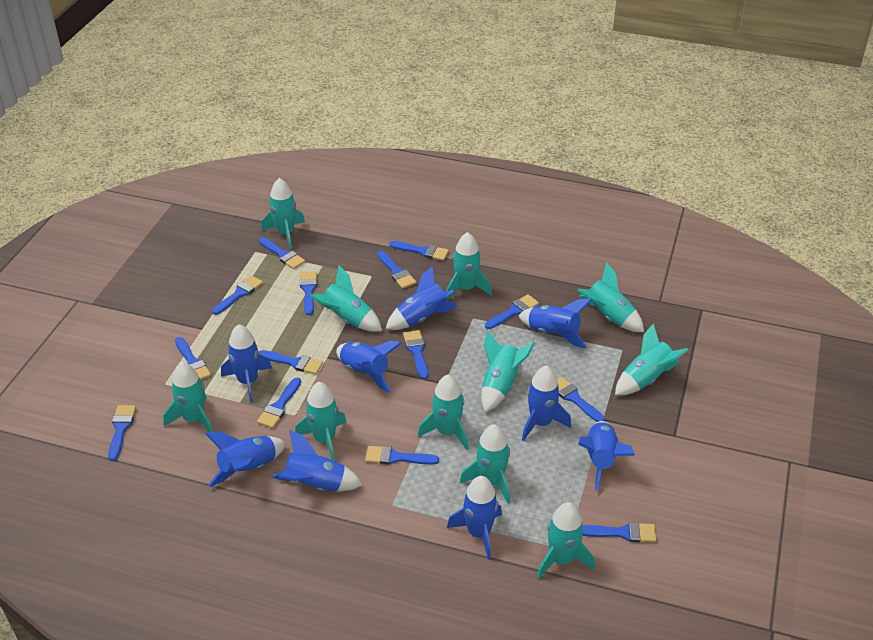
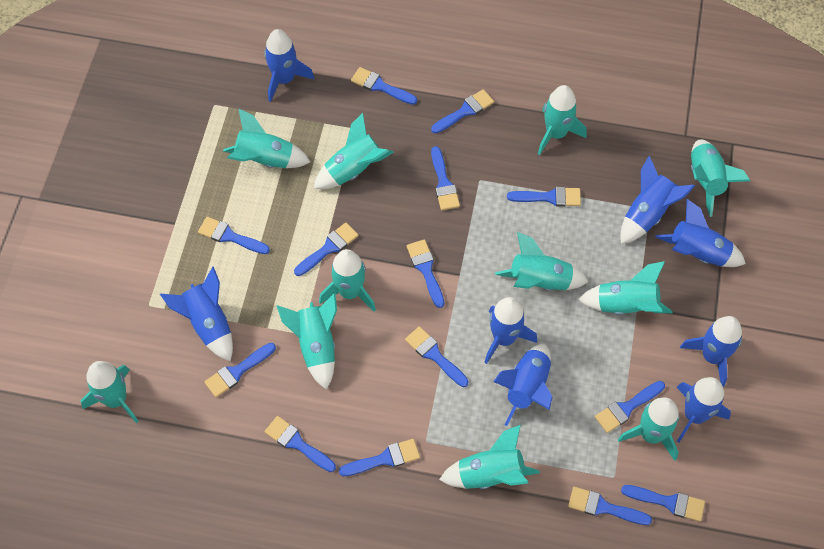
blue rocket: 9 -> 8

